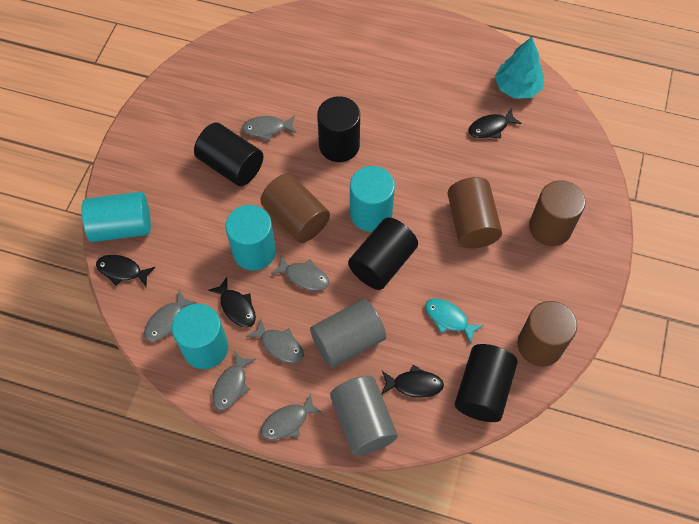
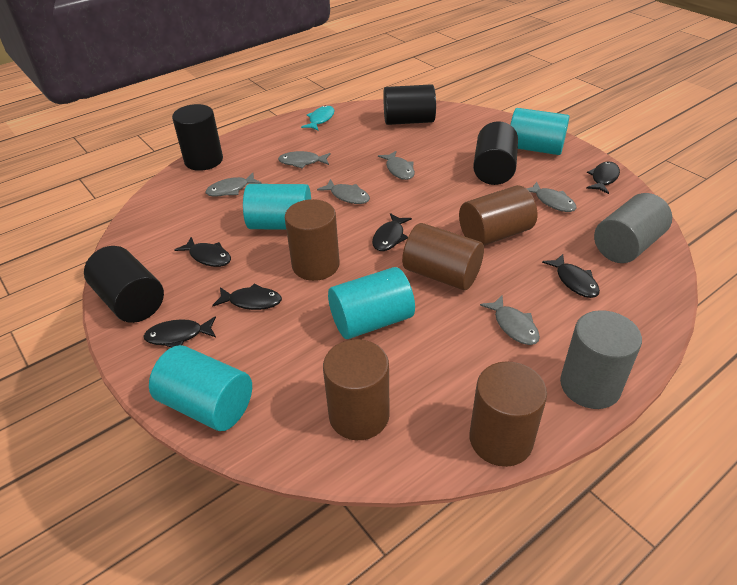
black fish: 4 -> 6
brown cylinder: 4 -> 5
turquoise tree: 1 -> 0

